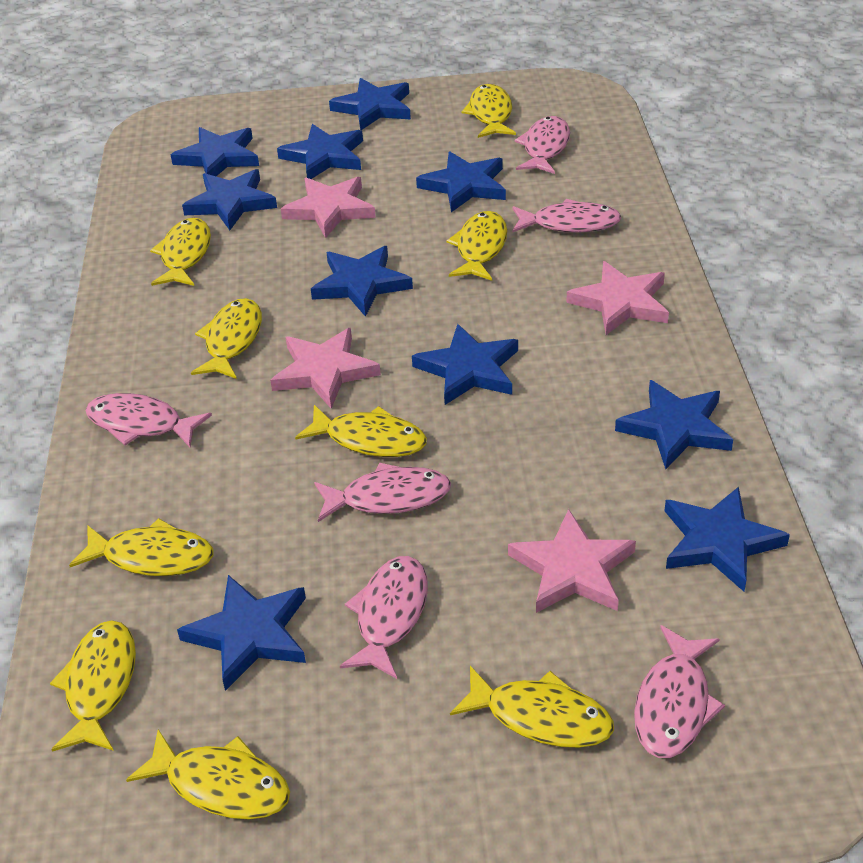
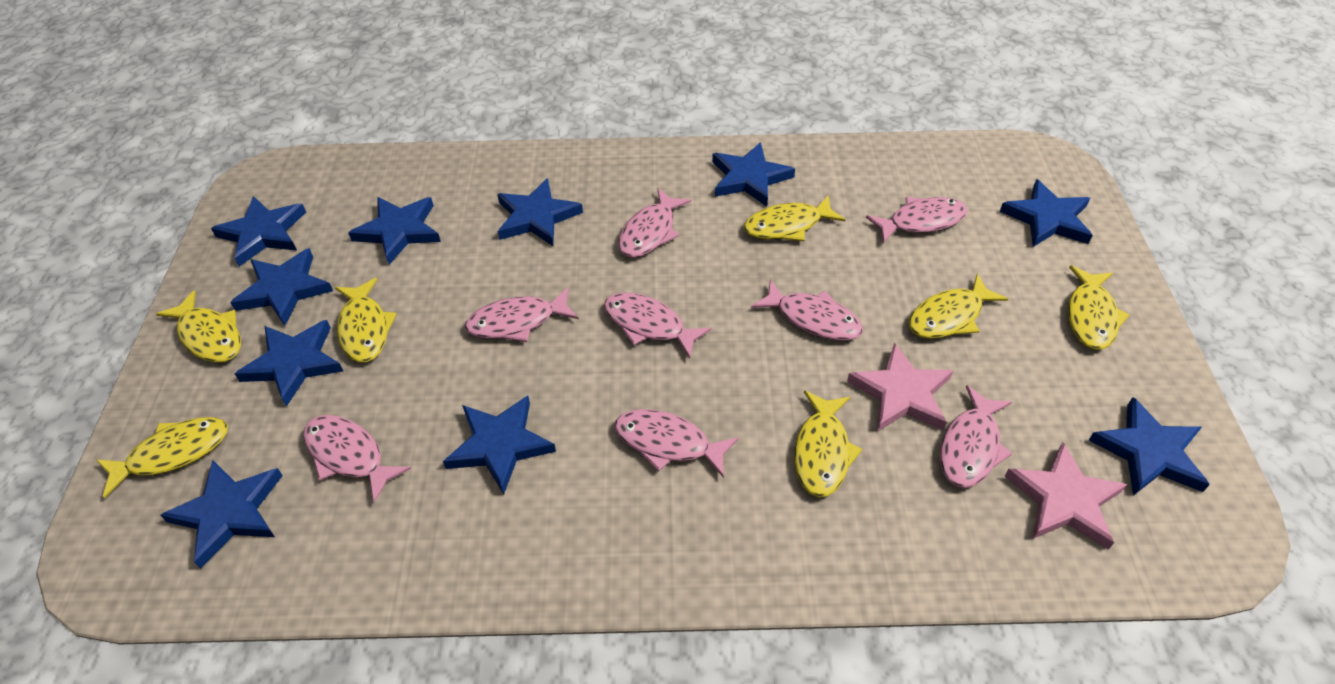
pink fish: 6 -> 8
pink star: 4 -> 2
yellow fish: 9 -> 7

